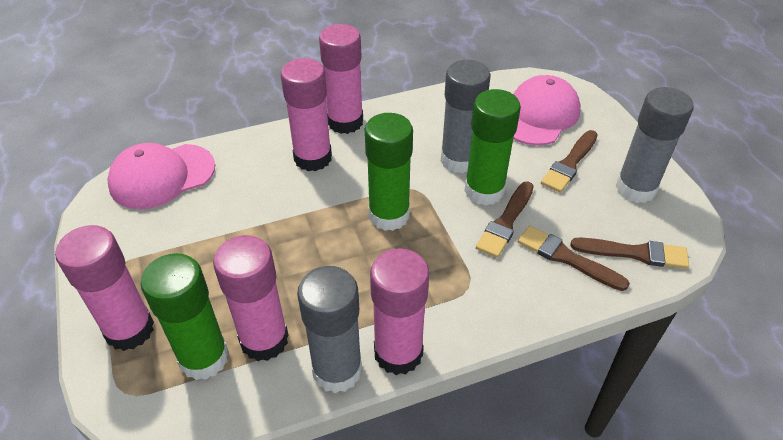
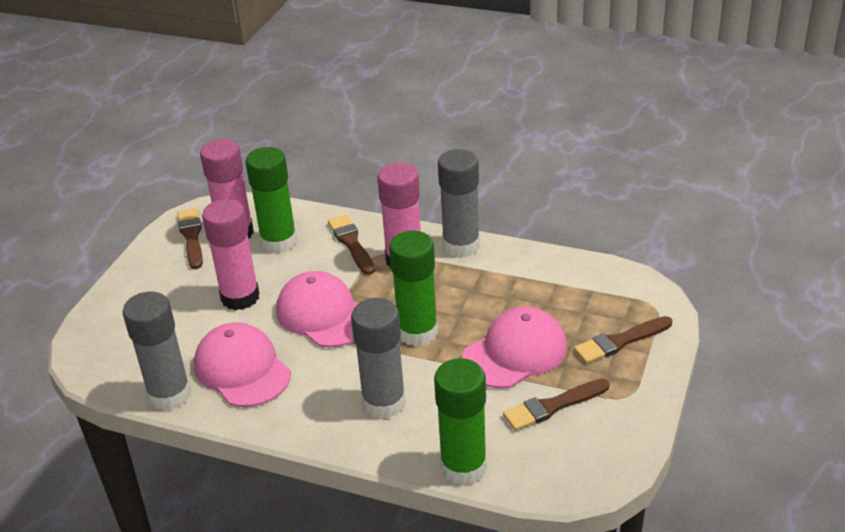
pink cap: 2 -> 3
pink glue stick: 5 -> 3

